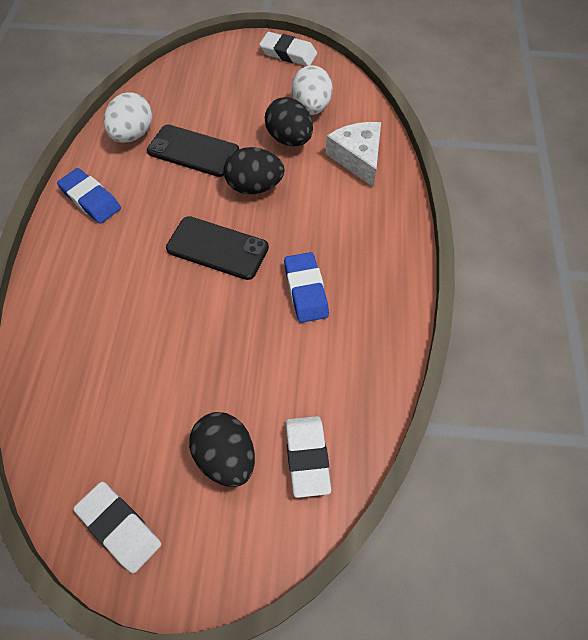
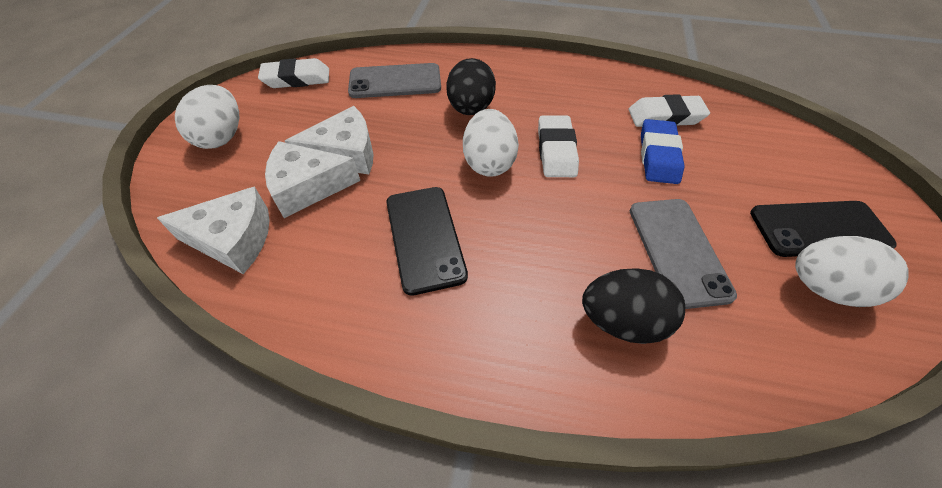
black egg: 3 -> 2
blue eraser: 2 -> 1
grey phone: 0 -> 2
white cheese: 1 -> 3
white egg: 2 -> 3

